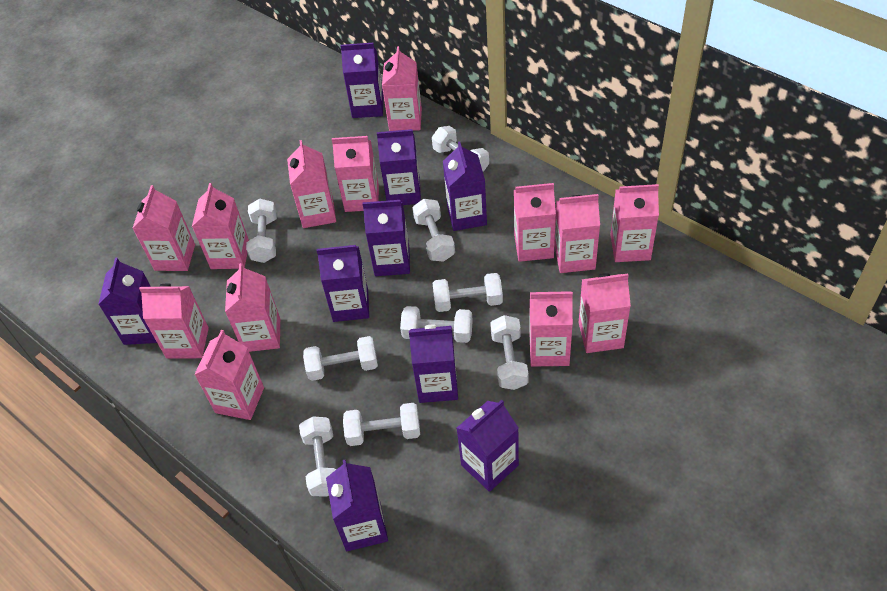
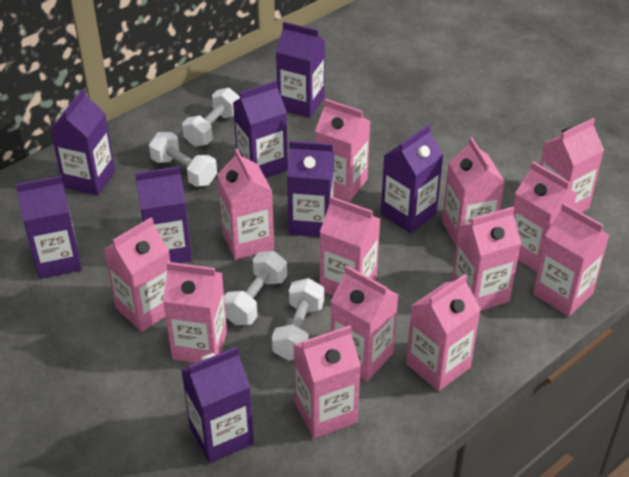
purple carton: 9 -> 8
white dumbbell: 9 -> 4

